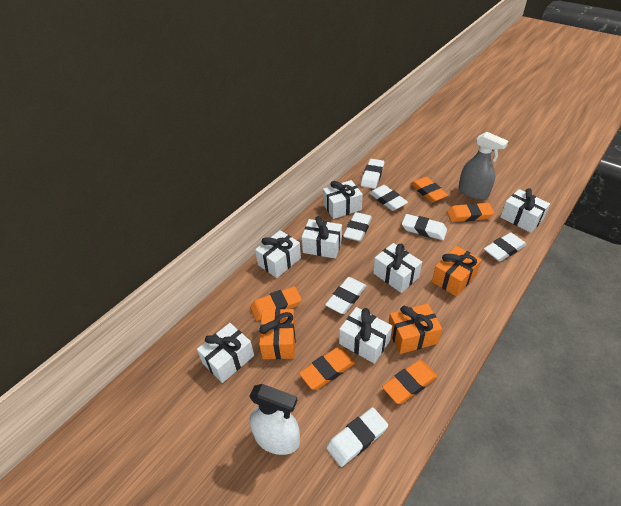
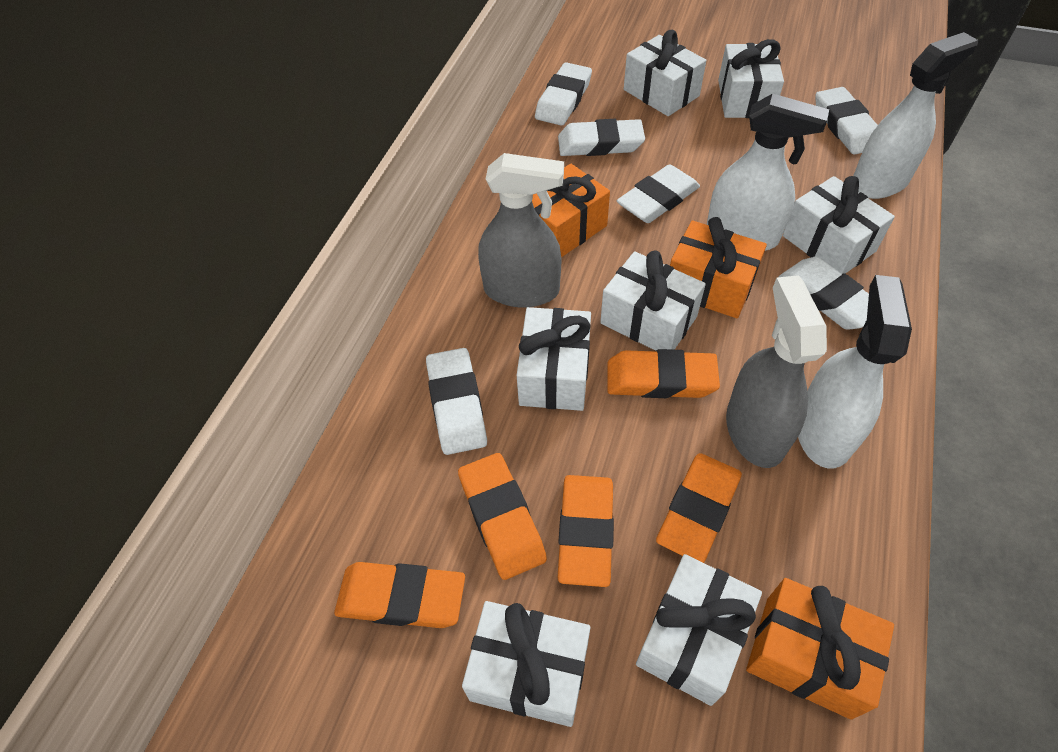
grey spray bottle: 1 -> 2
white eraser: 7 -> 6
white spray bottle: 1 -> 3

